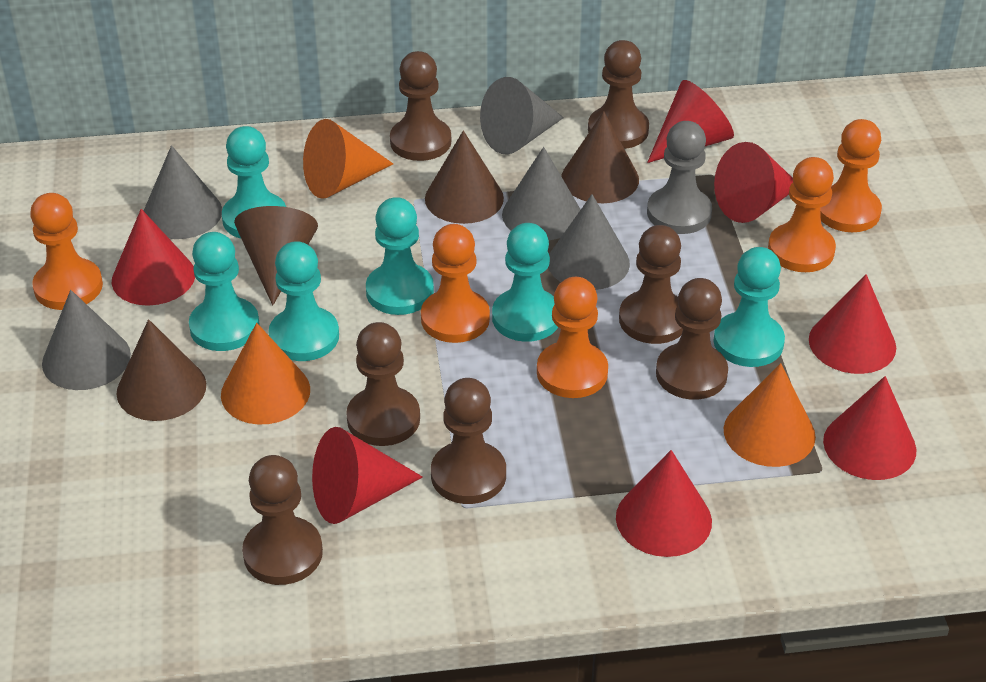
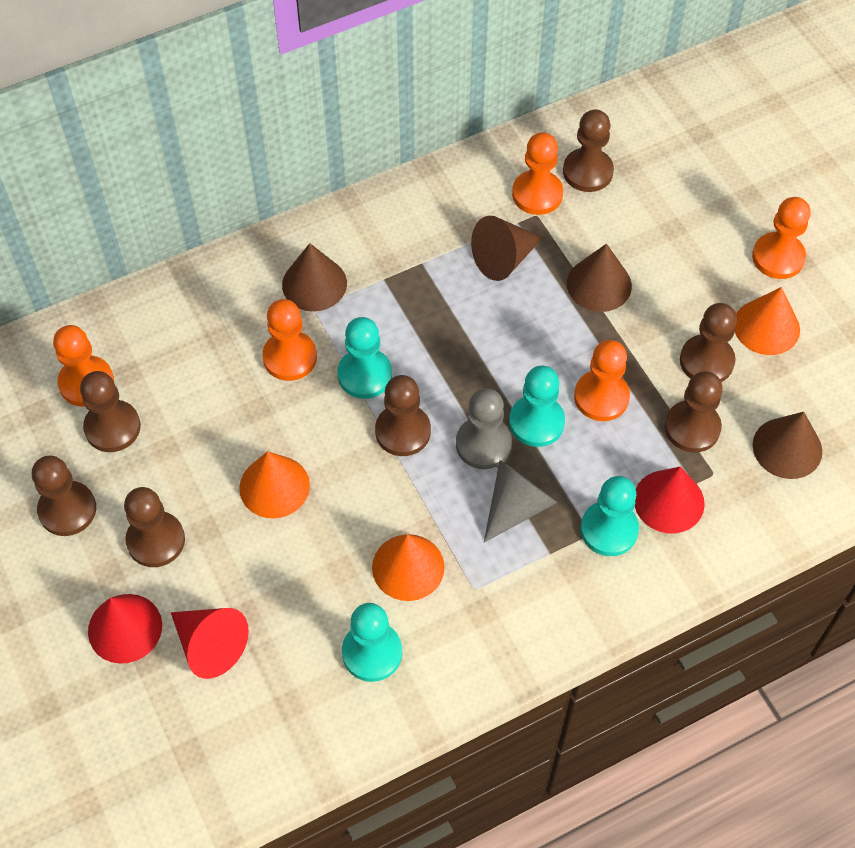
grey cone: 5 -> 1
red cone: 7 -> 3
turquoise pawn: 6 -> 4

